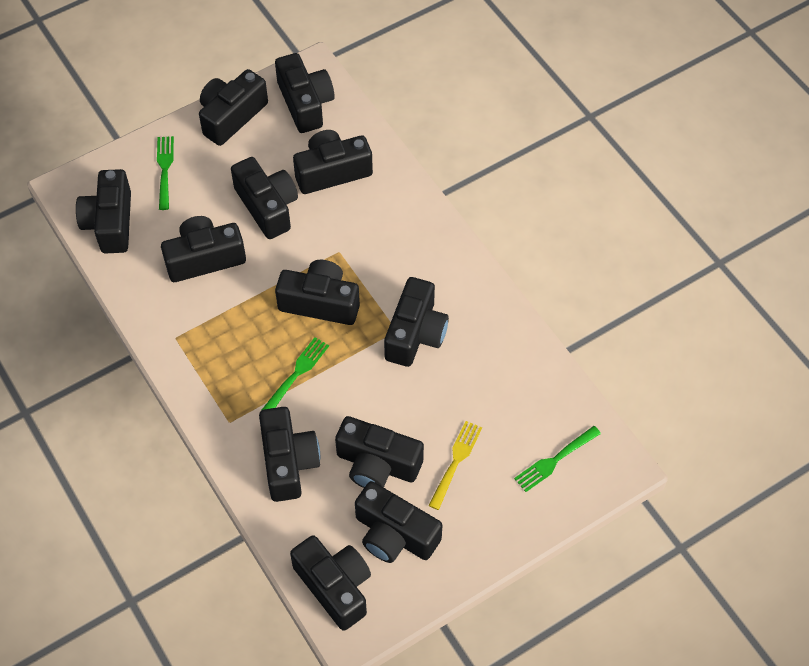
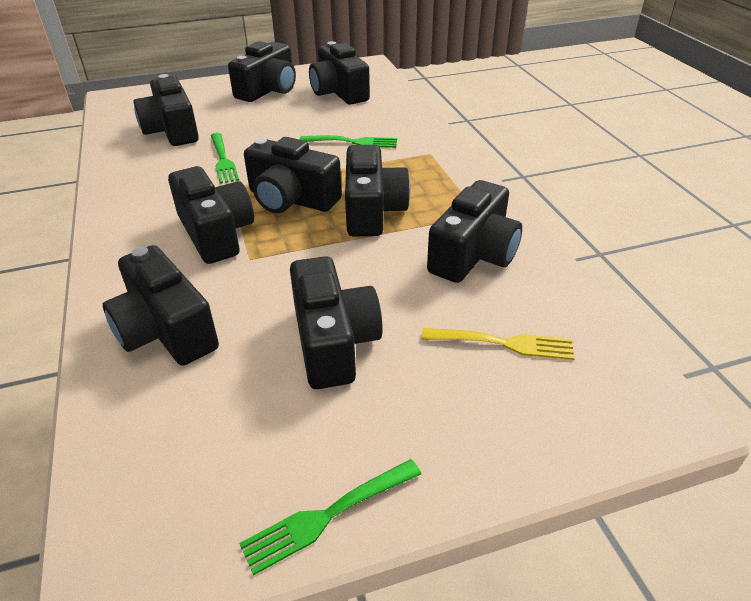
black camera: 12 -> 9

